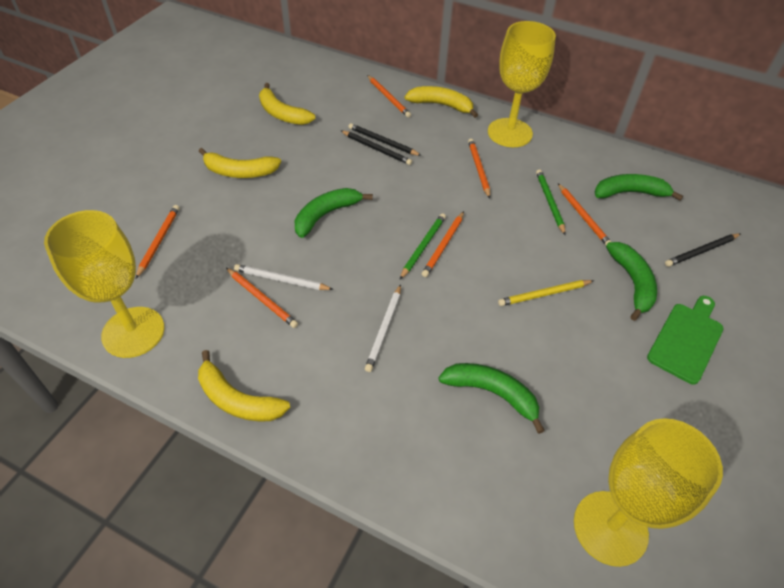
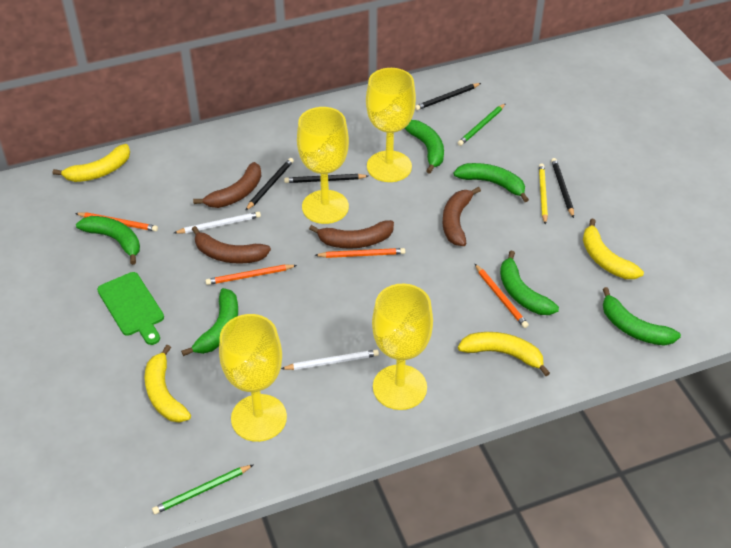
black pencil: 3 -> 4
brown banana: 0 -> 4
green banana: 4 -> 6
orange pencil: 6 -> 4
yellow goblet: 3 -> 4

